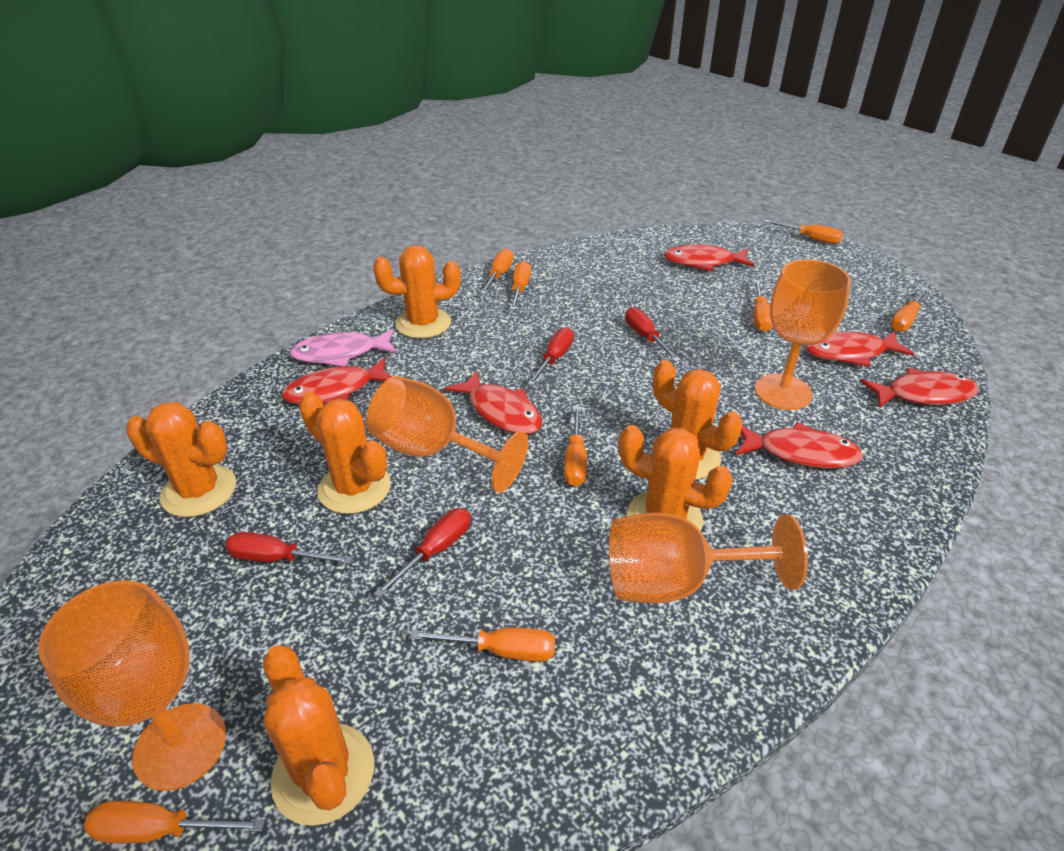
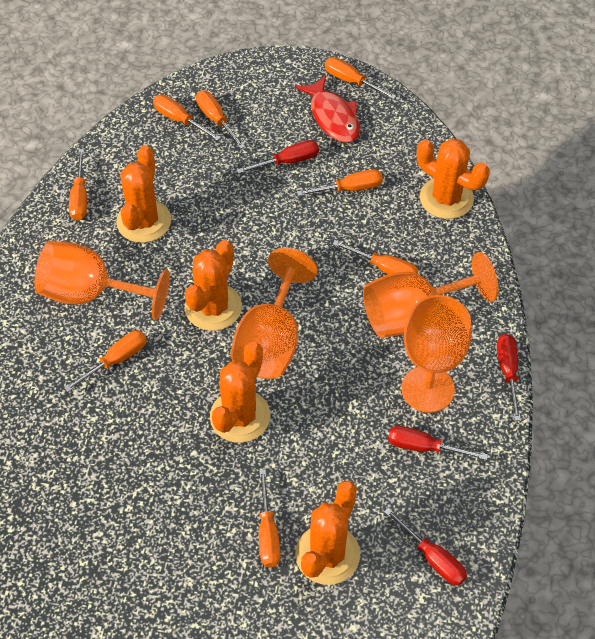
orange cactus: 6 -> 5
pink fish: 1 -> 0
red fish: 6 -> 1

